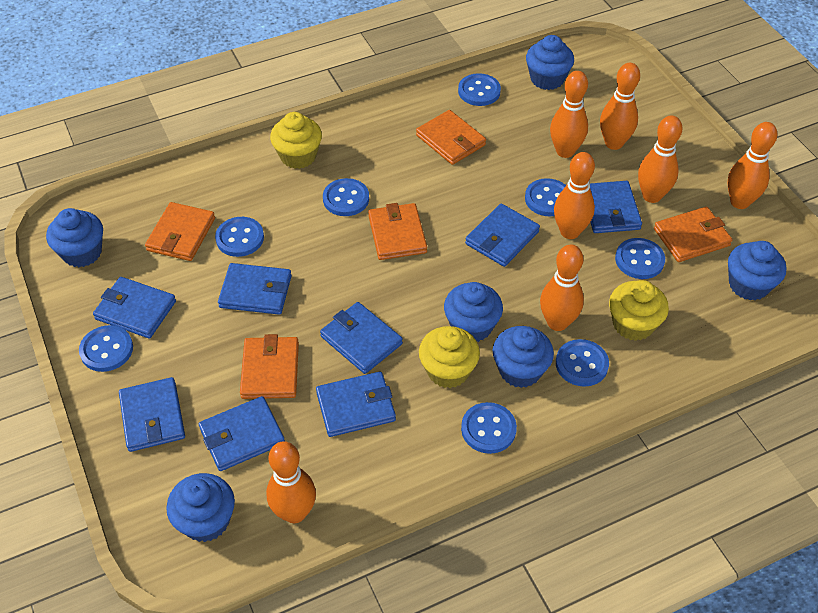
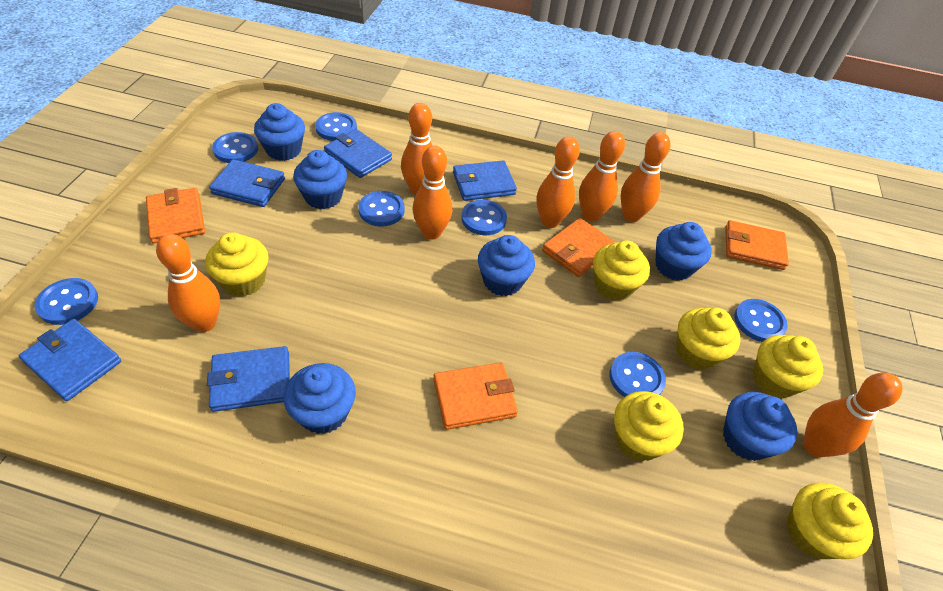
blue button: 8 -> 7
blue wallet: 8 -> 5
orange wallet: 5 -> 4
yellow cupcake: 3 -> 6

